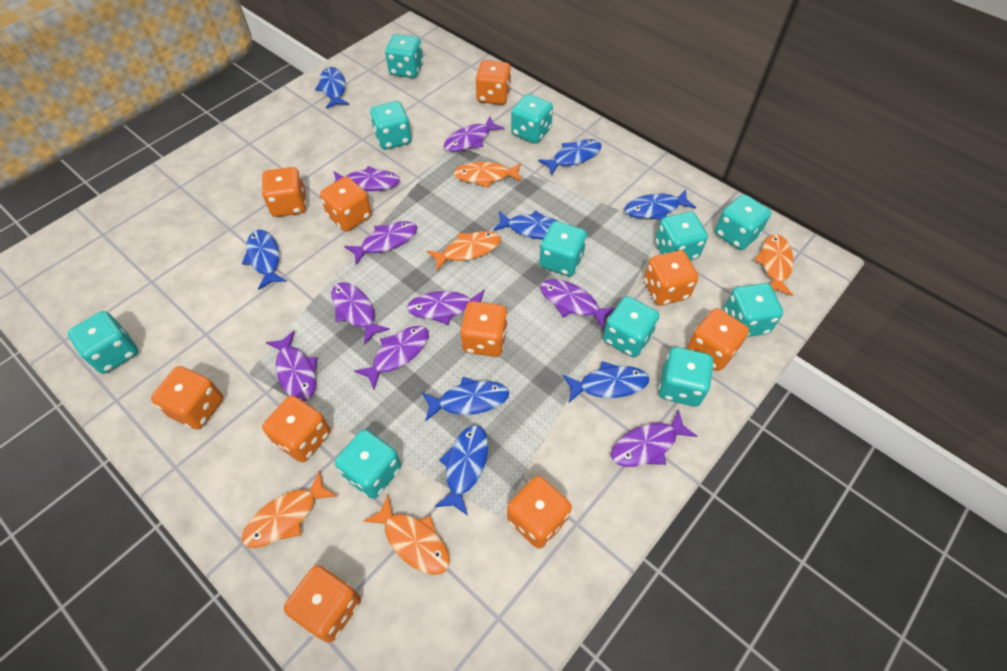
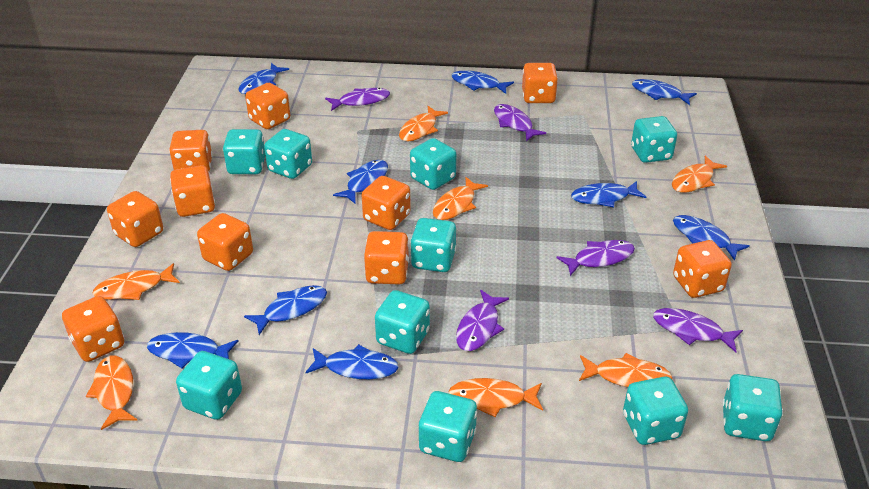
blue fish: 8 -> 9
orange fish: 5 -> 7
purple fish: 9 -> 5
turquoise dice: 11 -> 10

